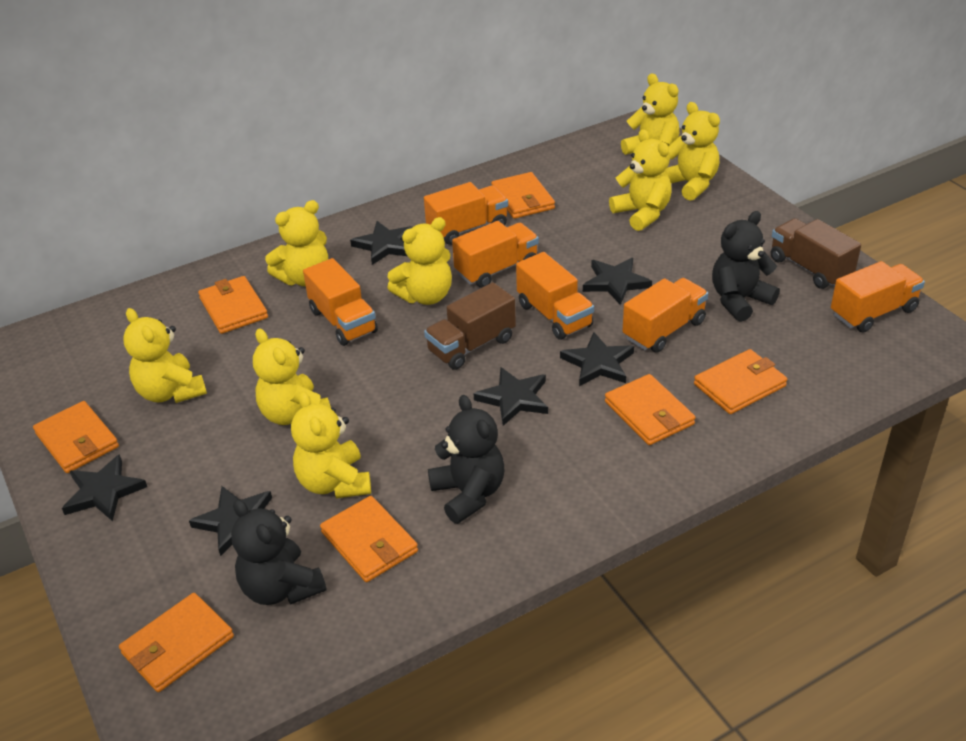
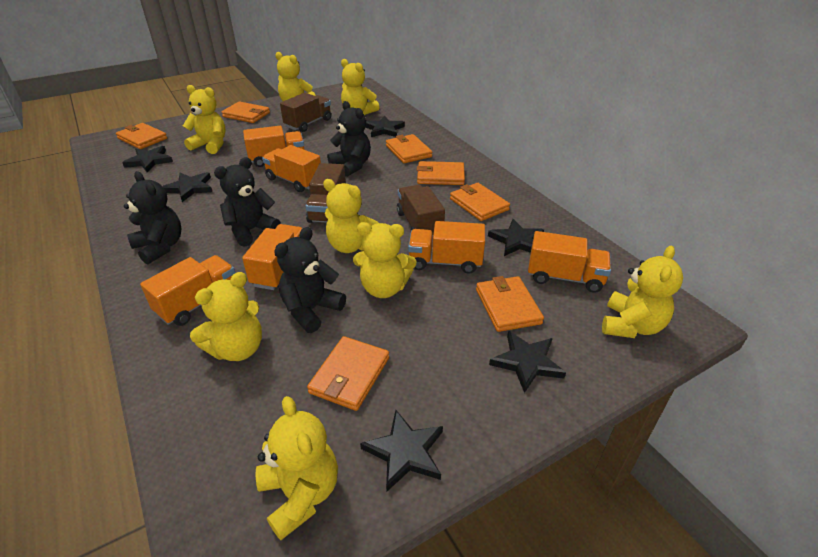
black teddy bear: 3 -> 4
brown truck: 2 -> 3

